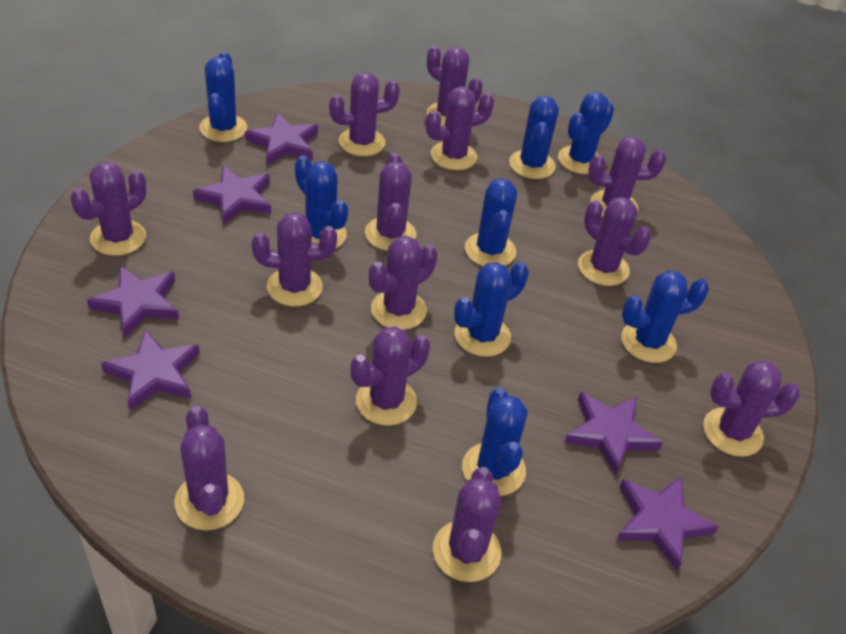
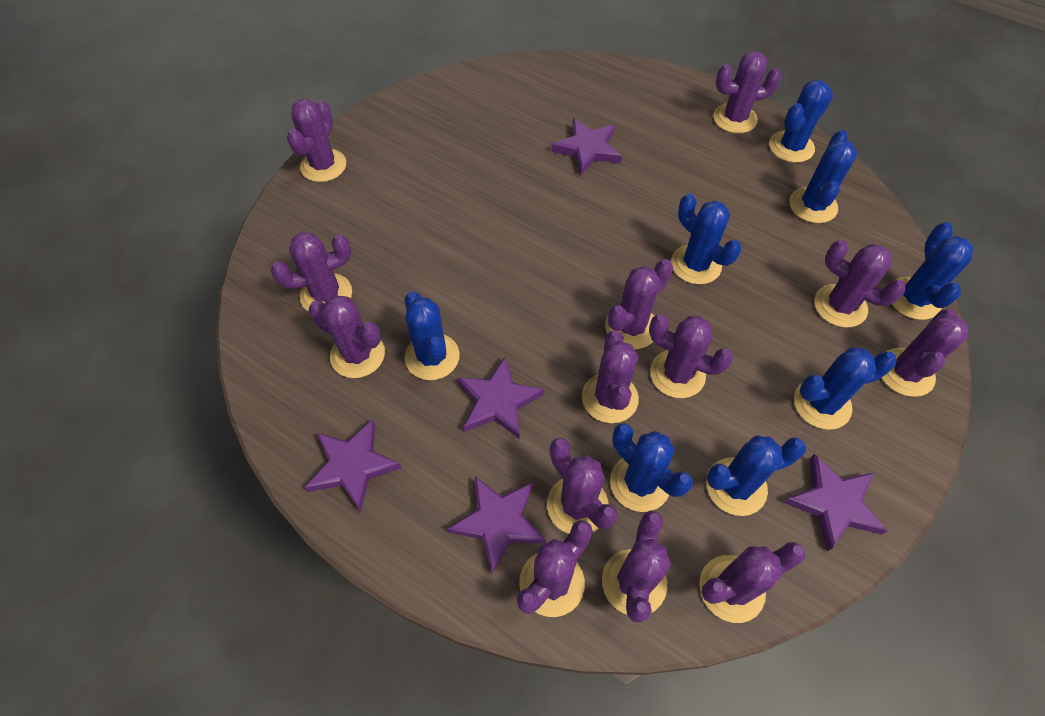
purple star: 6 -> 5

